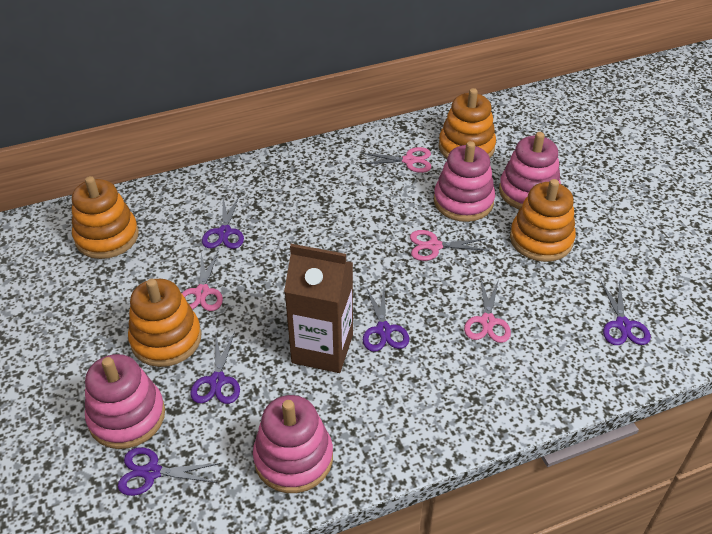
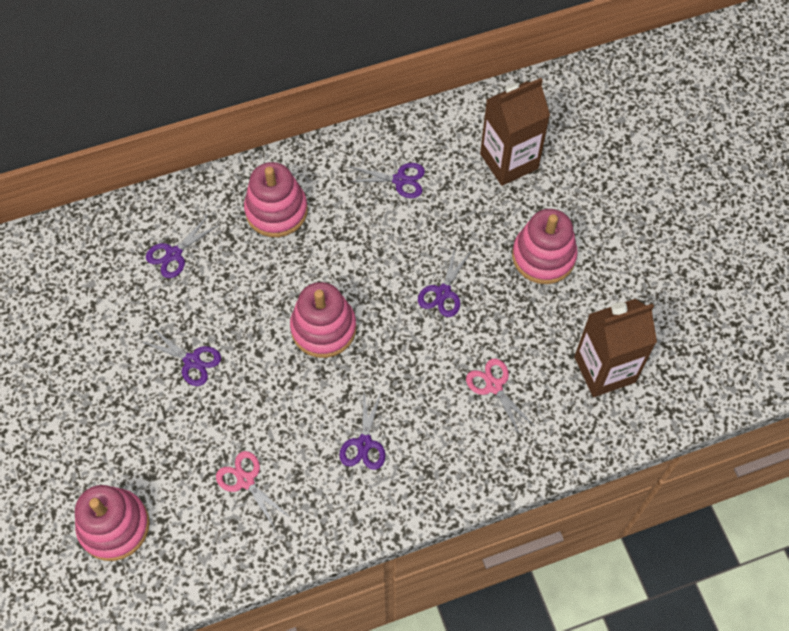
brown carton: 1 -> 2
orange stacking toy: 4 -> 0
pink scissors: 4 -> 2

